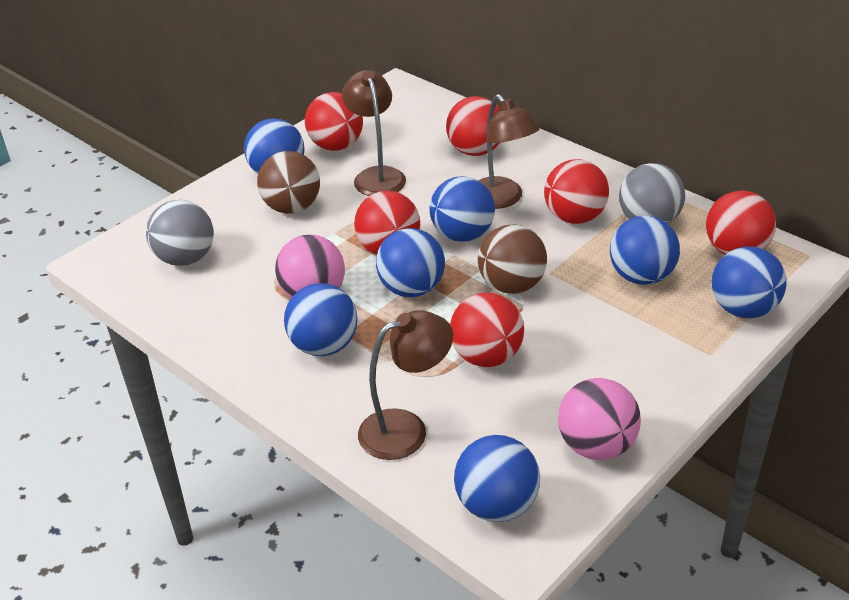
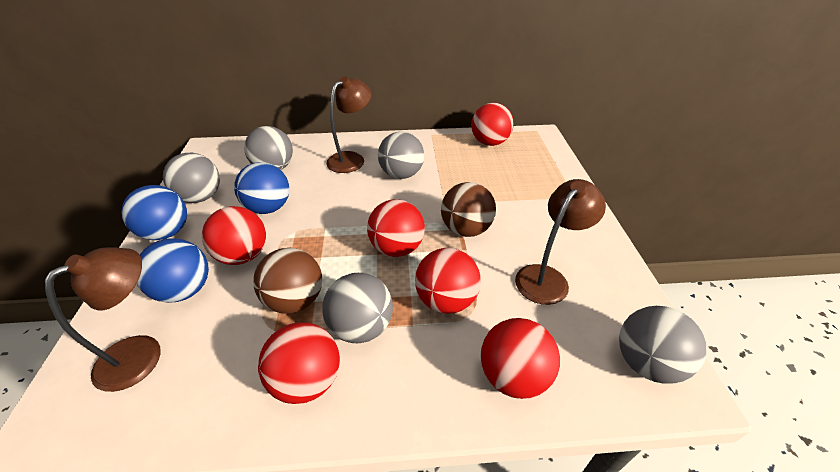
blue ball: 7 -> 3
grey ball: 2 -> 5
pink ball: 2 -> 0

